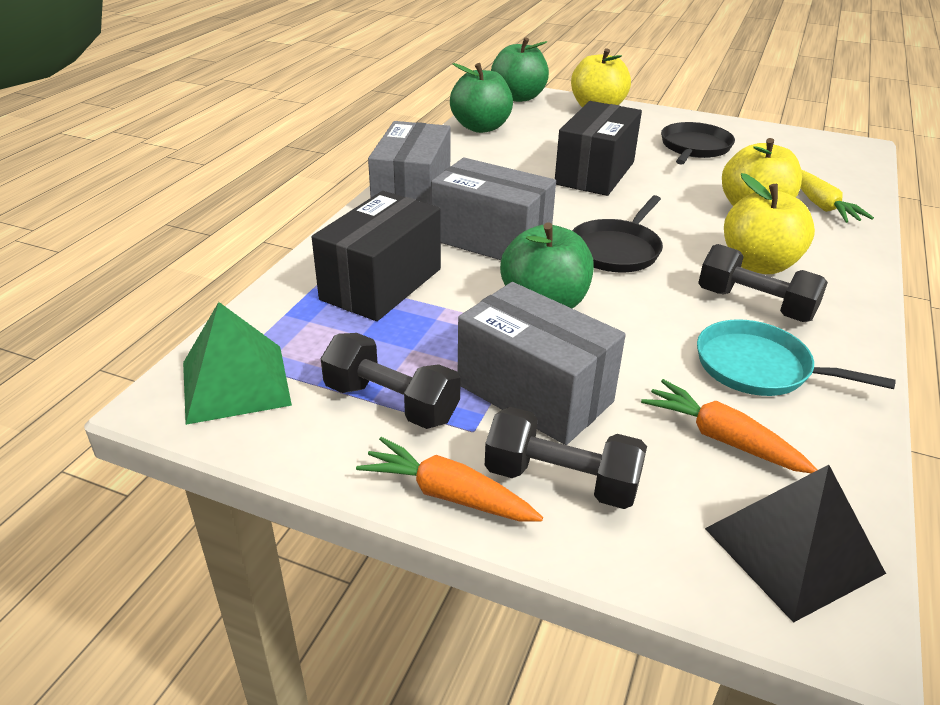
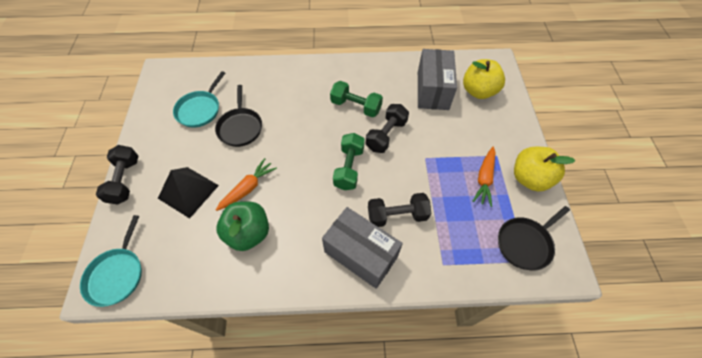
black box: 2 -> 0
green apple: 3 -> 1
green dumbbell: 0 -> 2
green pyramid: 1 -> 0
grey box: 3 -> 2
turquoise pan: 1 -> 2
yellow apple: 3 -> 2
yellow carrot: 1 -> 0

